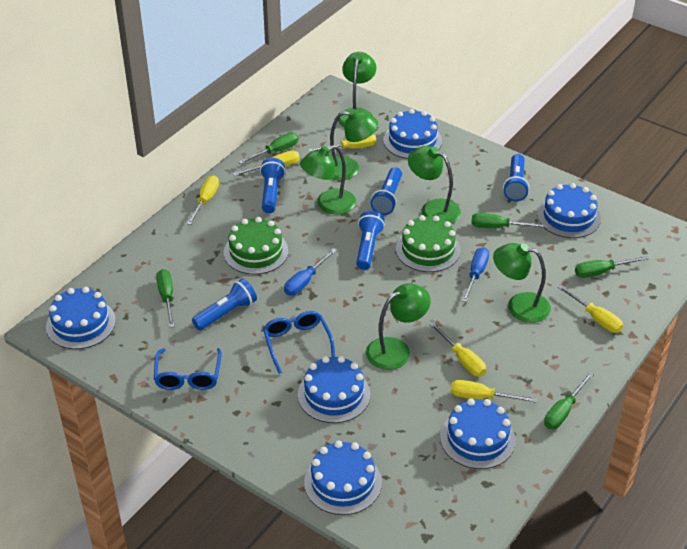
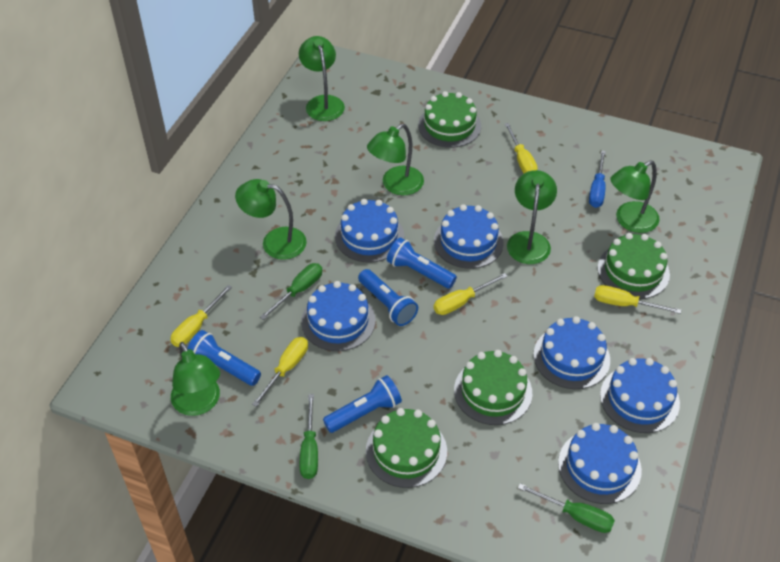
blue flashlight: 5 -> 4
blue glasses: 2 -> 0
blue screwdriver: 2 -> 1
green cake: 2 -> 4
green screwdriver: 5 -> 3
yellow screwdriver: 6 -> 5

